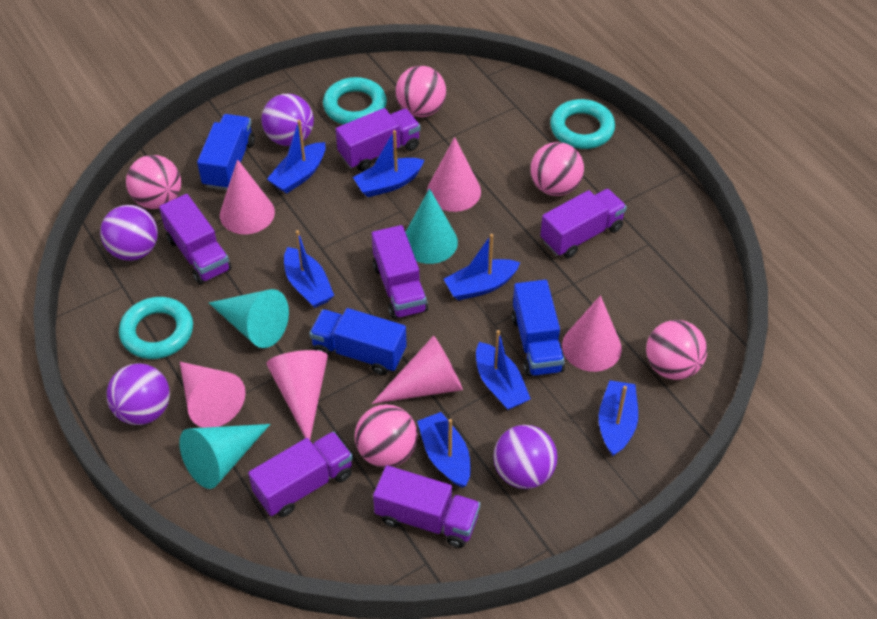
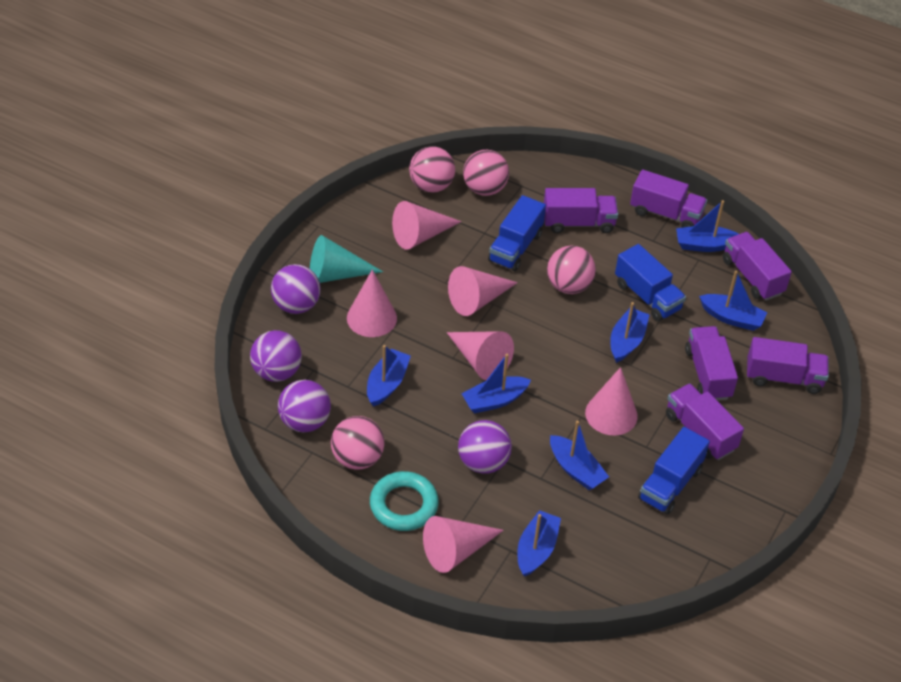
pink ball: 5 -> 4
turquoise cone: 3 -> 1
turquoise ring: 3 -> 1

